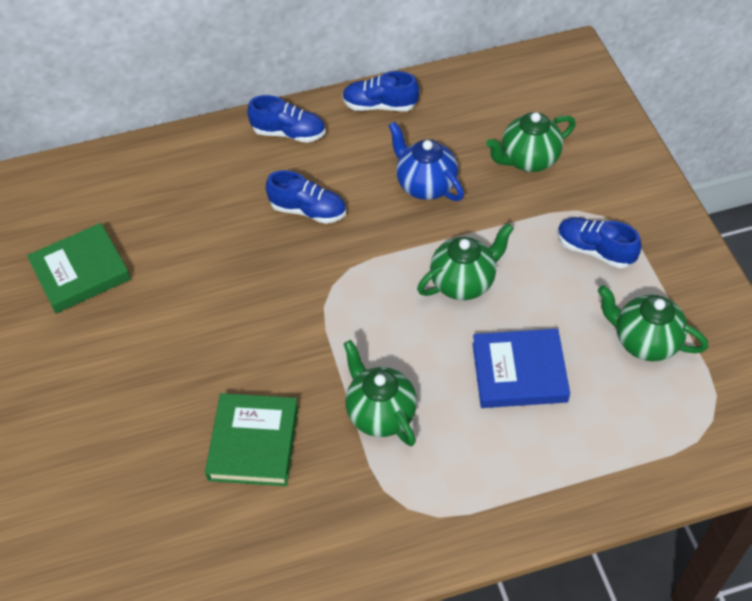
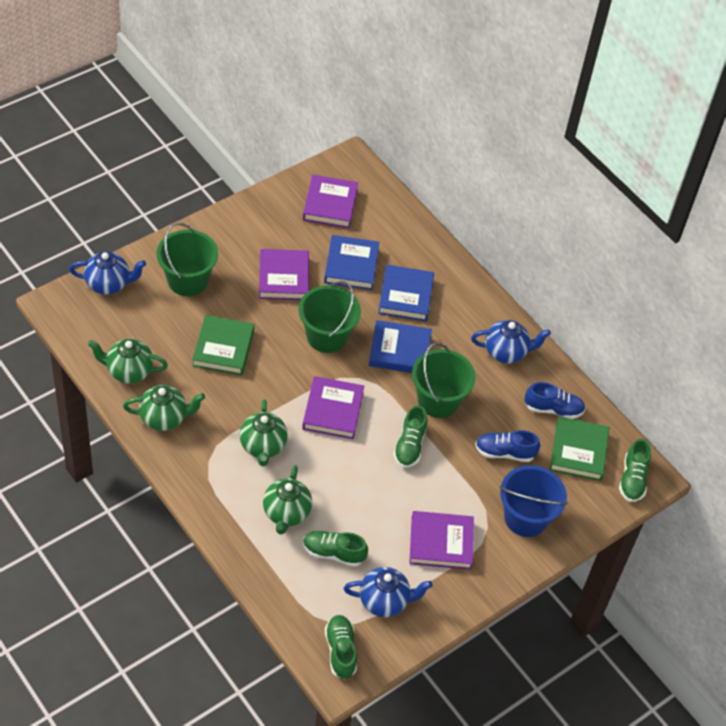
blue book: 1 -> 3
blue bucket: 0 -> 1
blue shoe: 4 -> 2
blue teapot: 1 -> 3
green bucket: 0 -> 3
green shoe: 0 -> 4
purple book: 0 -> 4

